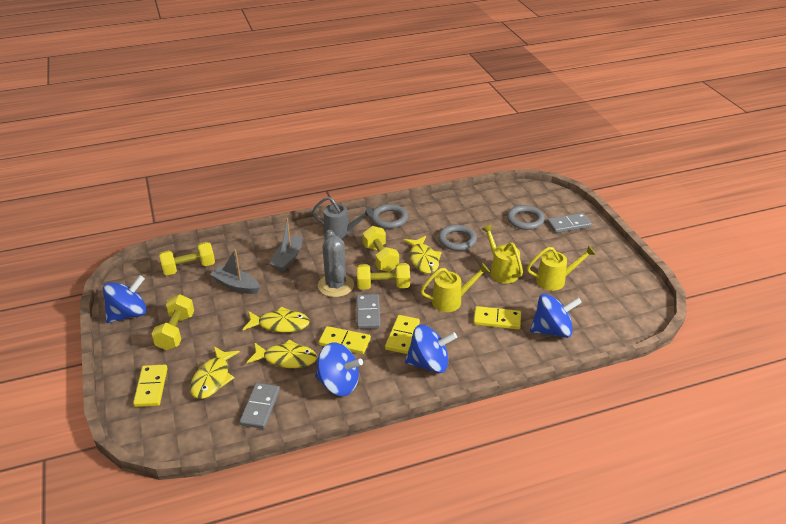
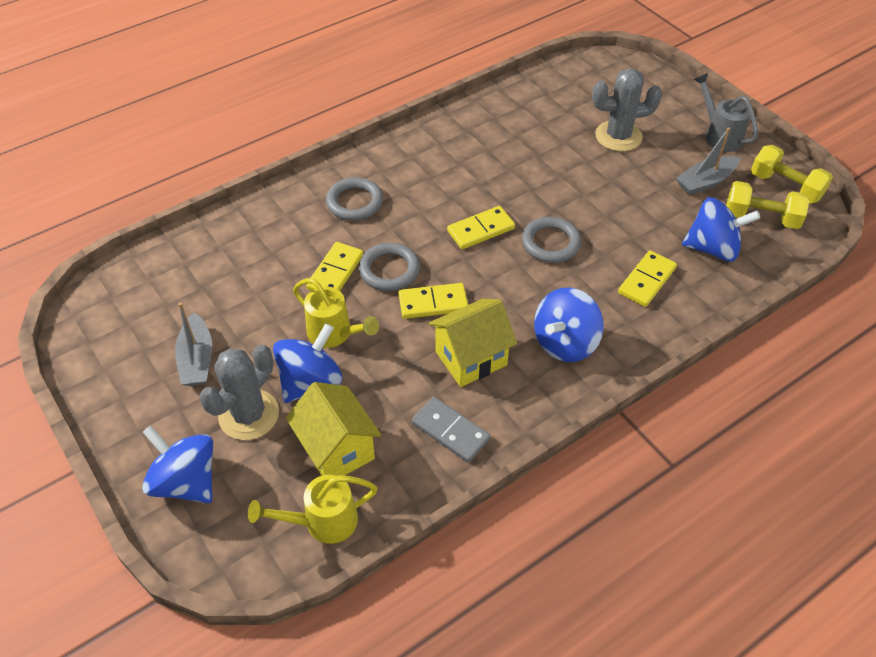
grey cactus: 1 -> 2
grey domino: 3 -> 1
yellow dumbbell: 4 -> 2
yellow fish: 4 -> 0
yellow house: 0 -> 2
yellow watering can: 3 -> 2

